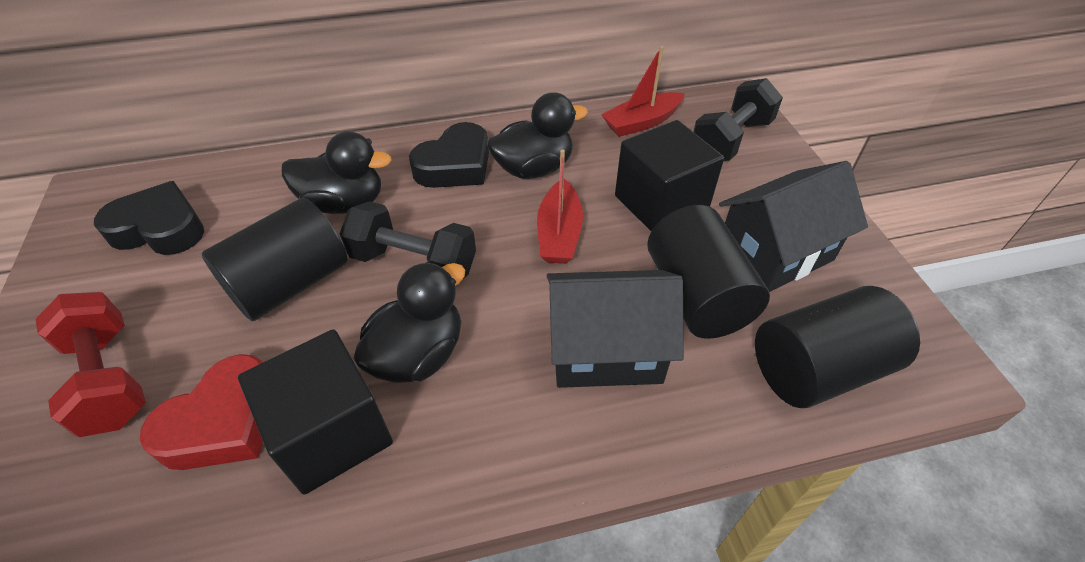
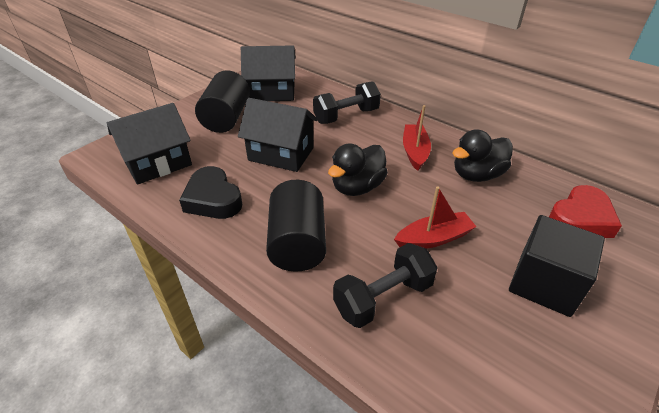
black cube: 2 -> 1
black cylinder: 3 -> 2
black duck: 3 -> 2
black heart: 2 -> 1
black house: 2 -> 3
red dumbbell: 1 -> 0

